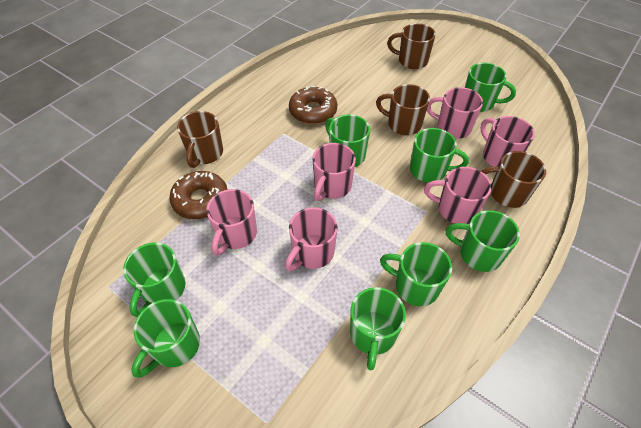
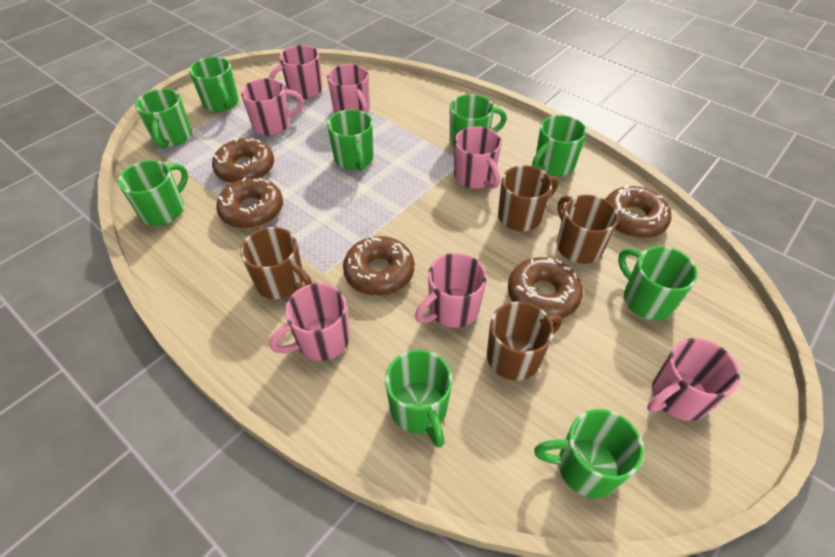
brown donut: 2 -> 5
green mug: 8 -> 9
pink mug: 6 -> 7

